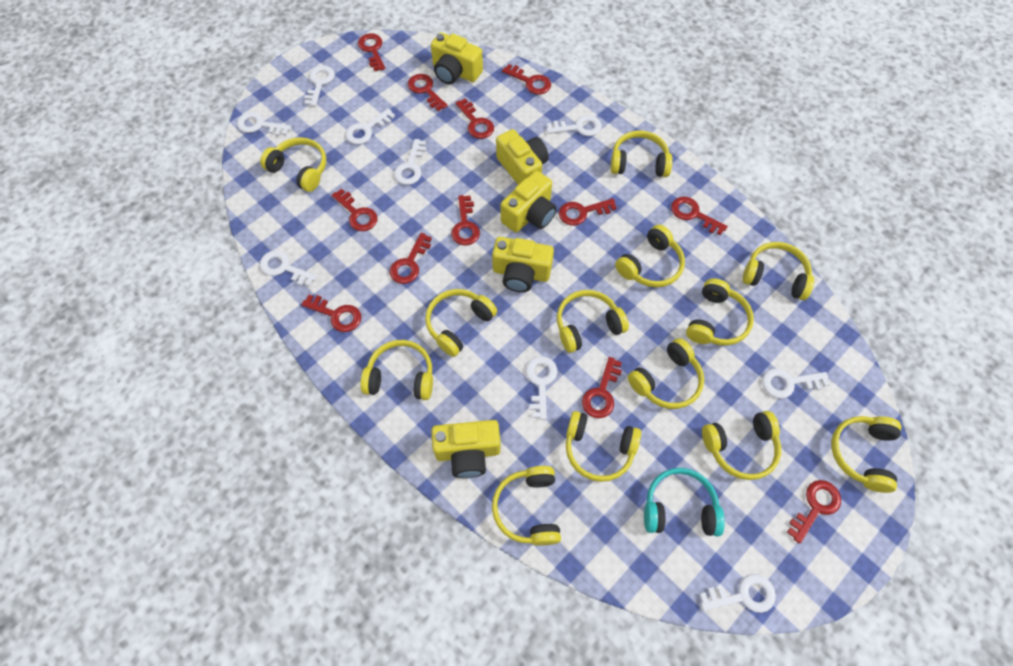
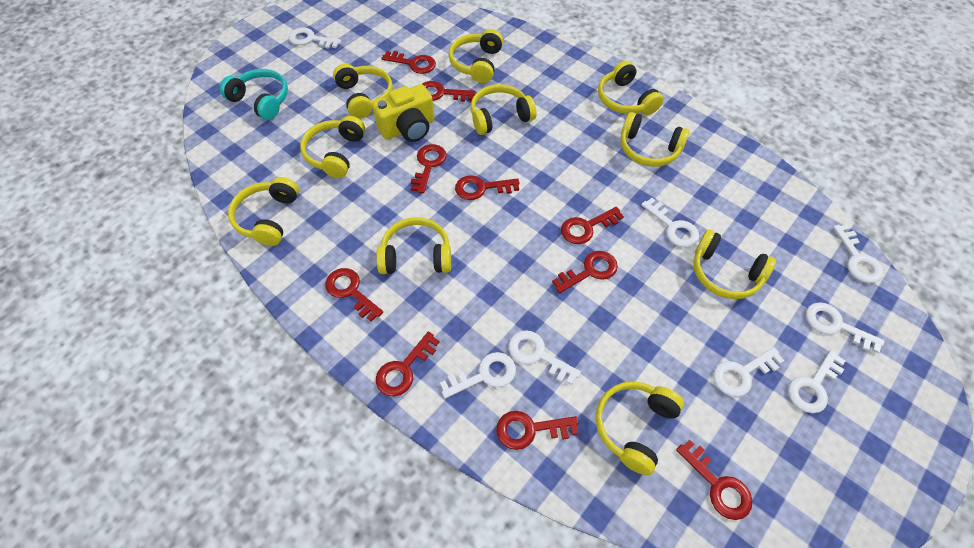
red key: 12 -> 10
white key: 9 -> 8
yellow camera: 5 -> 1
yellow headphones: 13 -> 10

